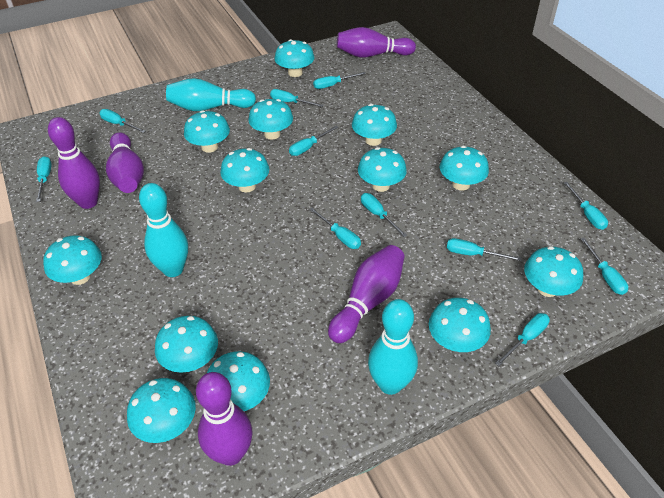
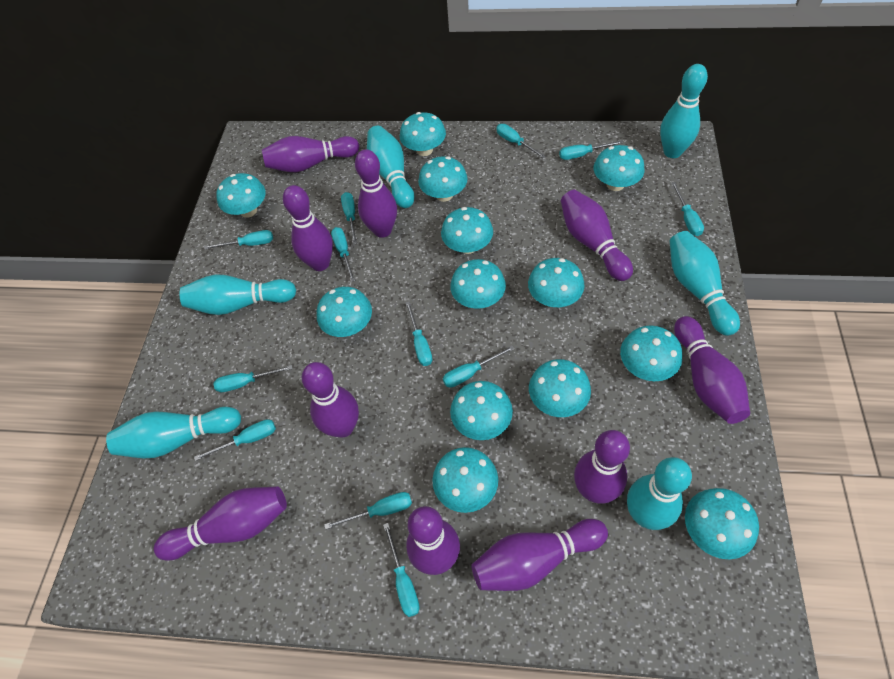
purple bowling pin: 5 -> 10
turquoise bowling pin: 3 -> 6
turquoise screwdriver: 11 -> 12

